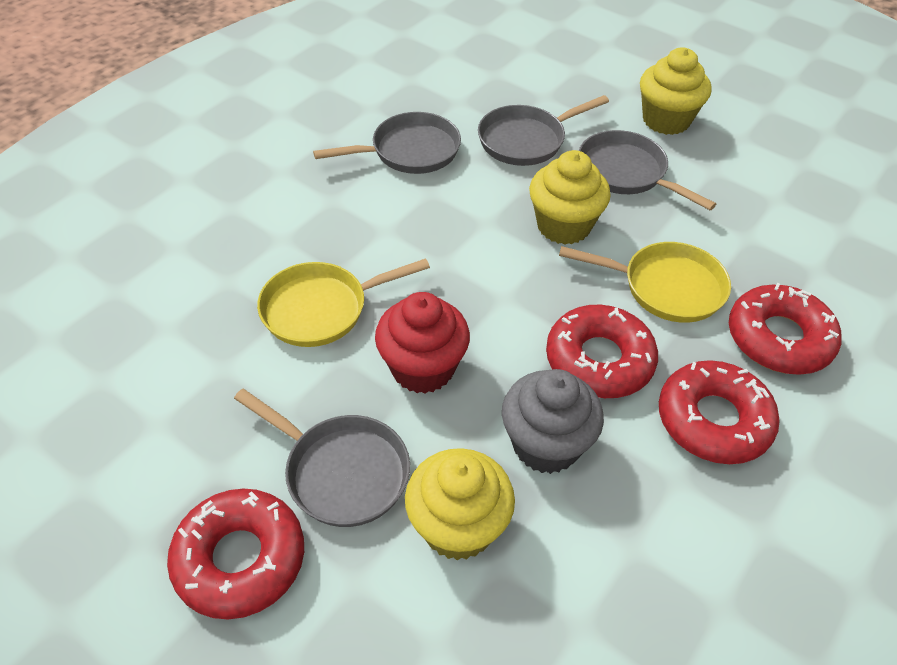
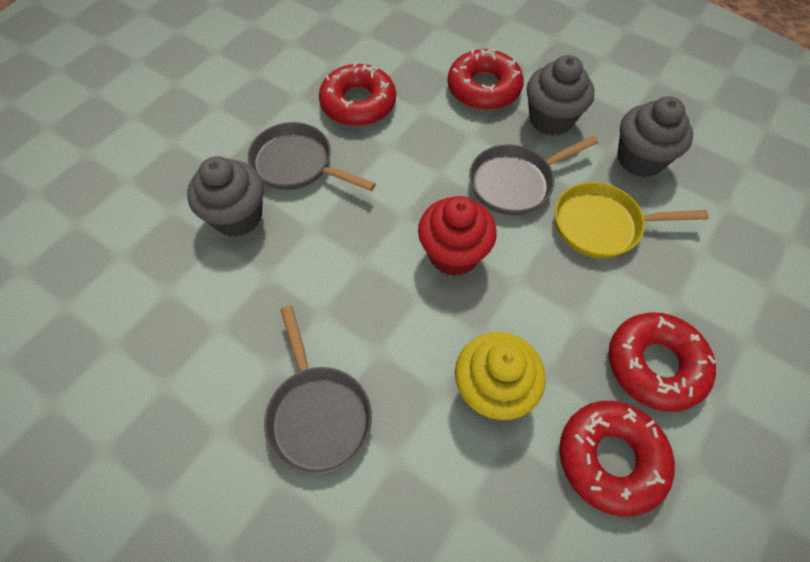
grey cupcake: 1 -> 3
grey pan: 4 -> 3
yellow cupcake: 3 -> 1
yellow pan: 2 -> 1

